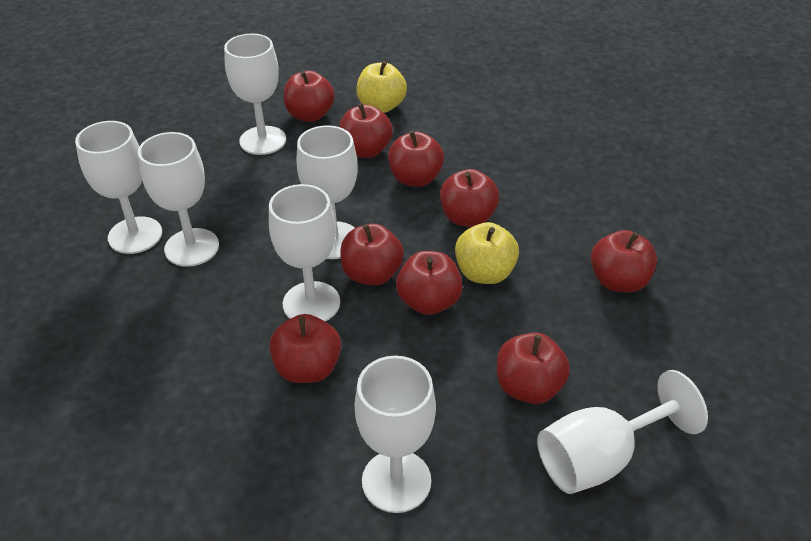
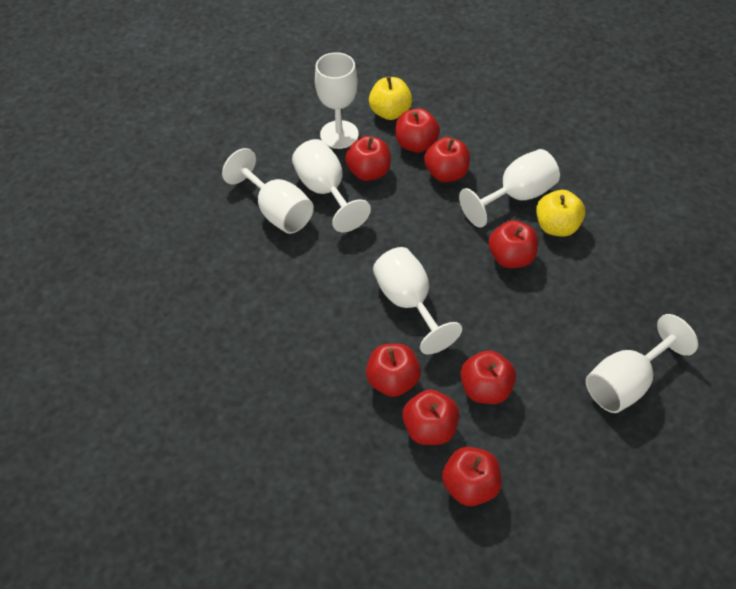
red apple: 9 -> 8
white goblet: 7 -> 6

